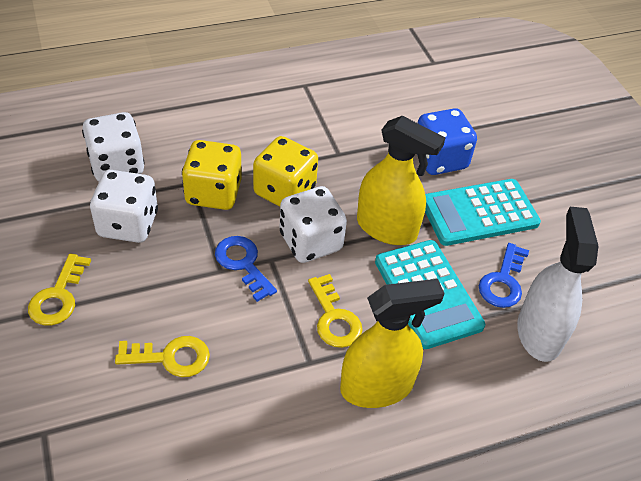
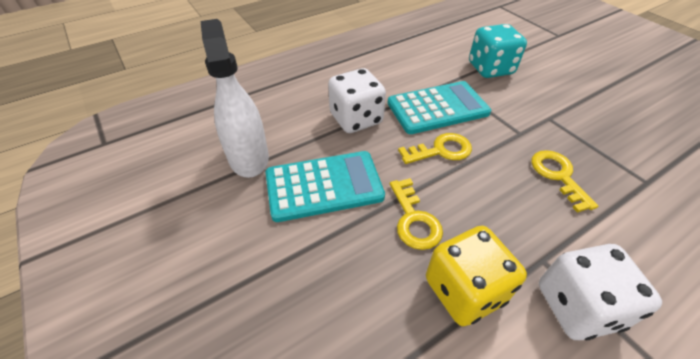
blue dice: 1 -> 0
blue key: 2 -> 0
turquoise dice: 0 -> 1
white dice: 3 -> 2
yellow dice: 2 -> 1
yellow spray bottle: 2 -> 0

